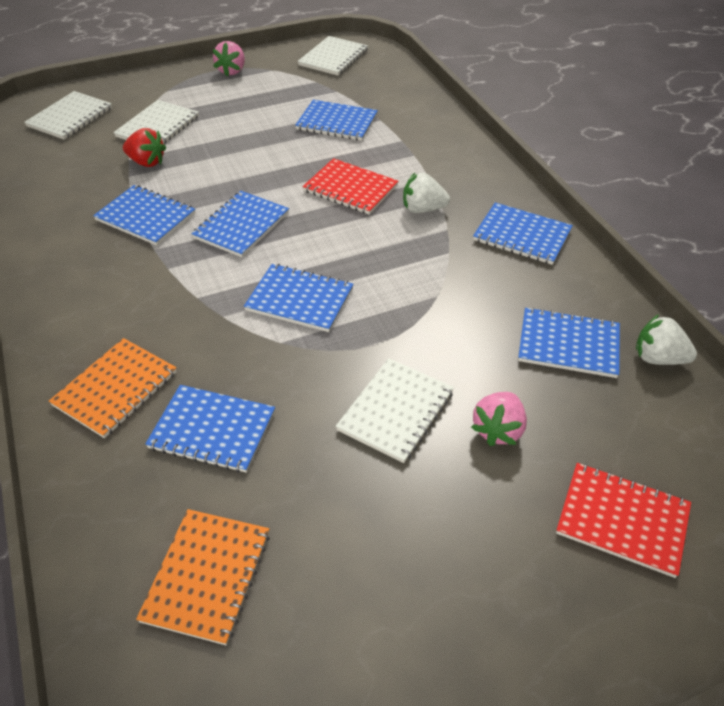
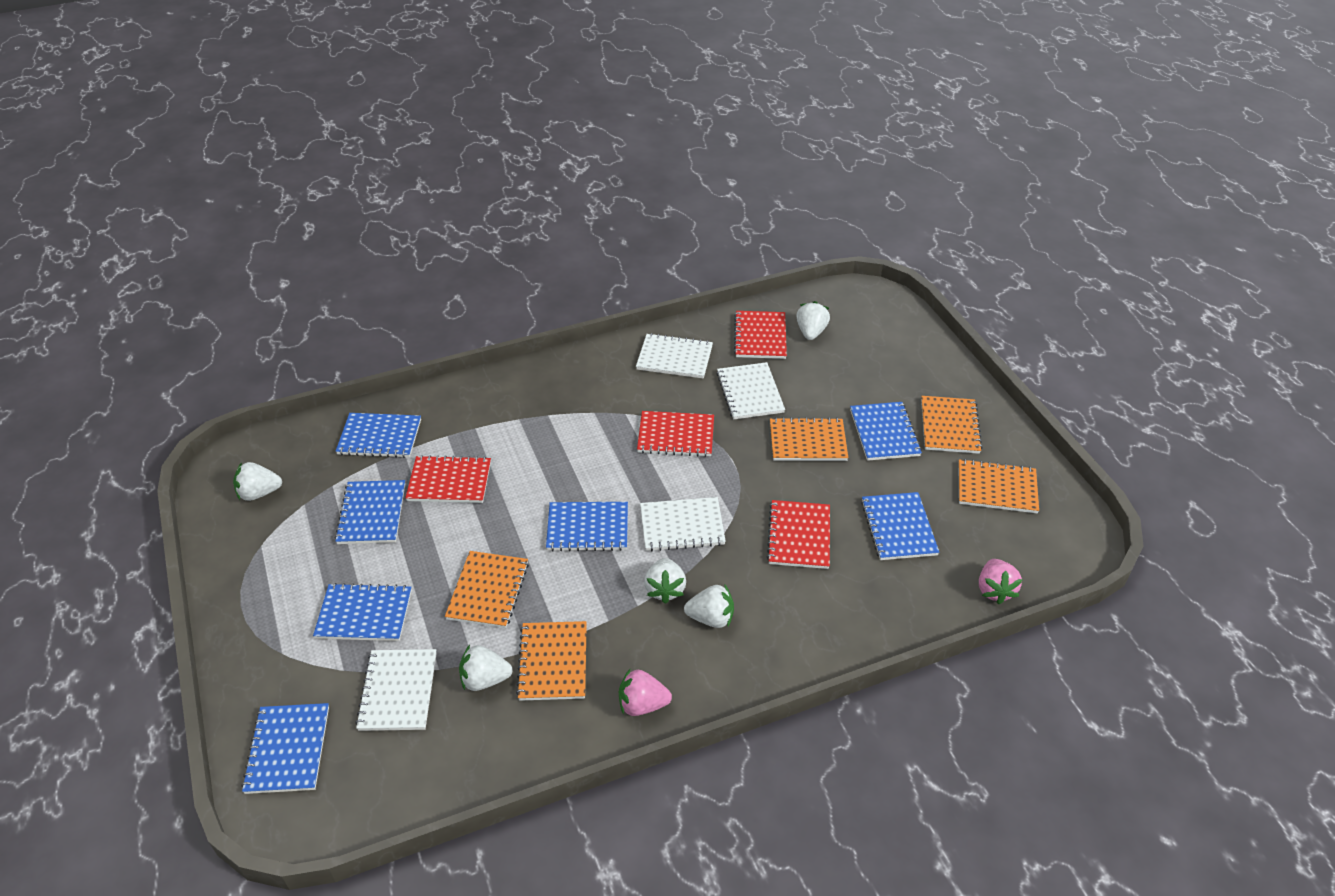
orange notebook: 2 -> 5
red notebook: 2 -> 4
red strawberry: 1 -> 0
white strawberry: 2 -> 5

